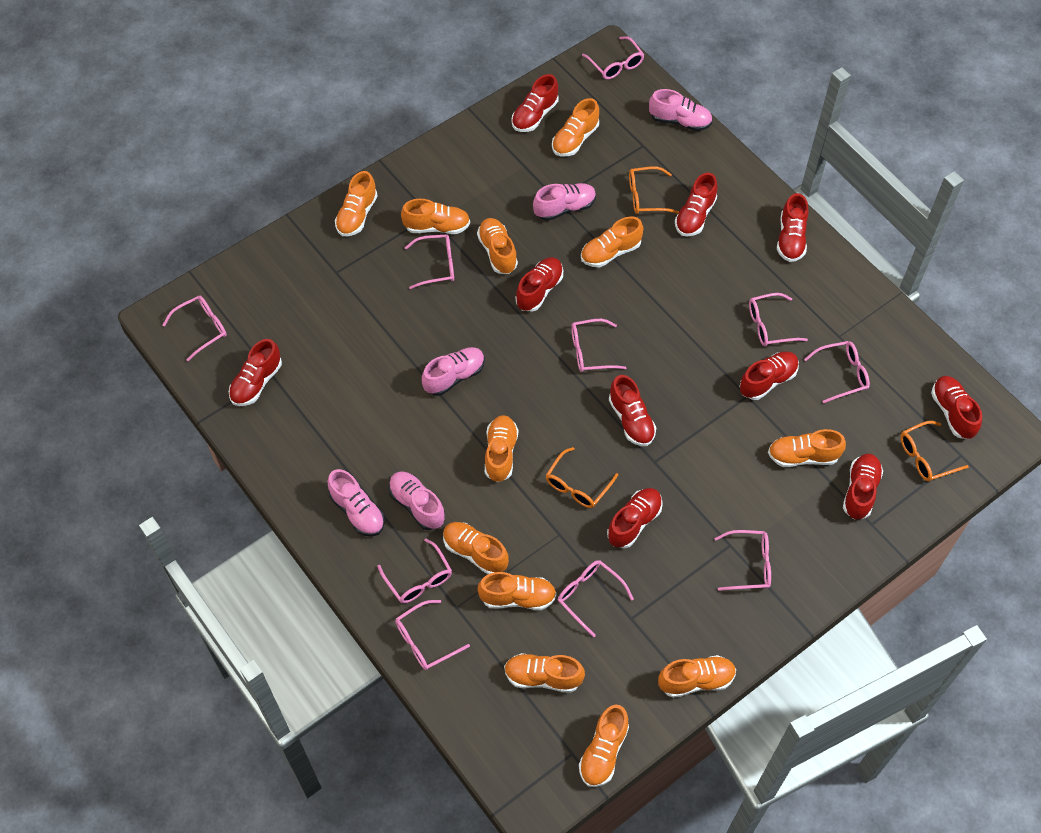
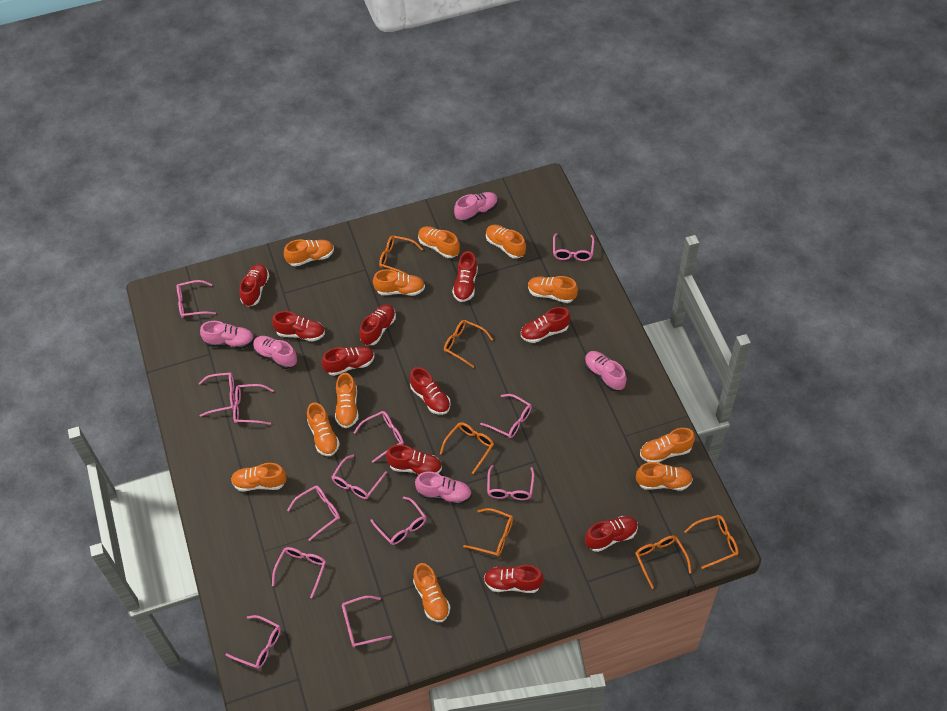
orange glasses: 3 -> 6
orange shoe: 12 -> 11
pink glasses: 10 -> 13

